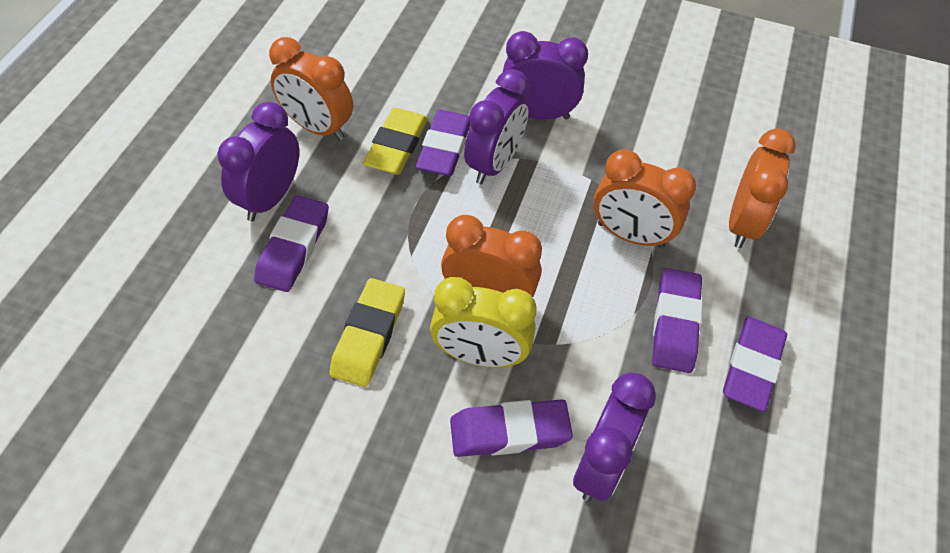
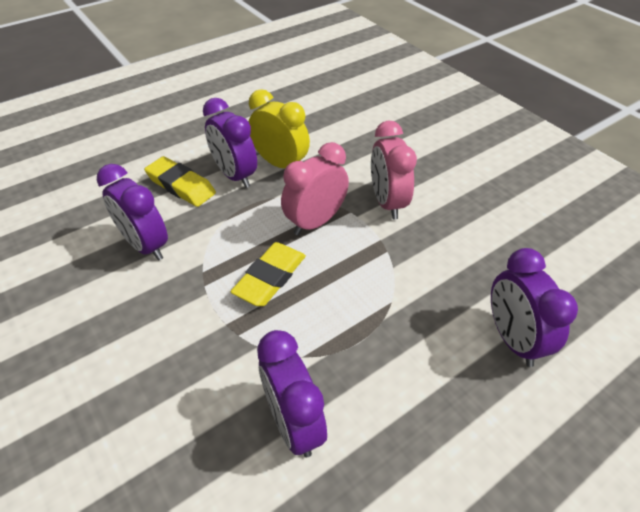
orange clock: 4 -> 0
pink clock: 0 -> 2
purple eraser: 5 -> 0

